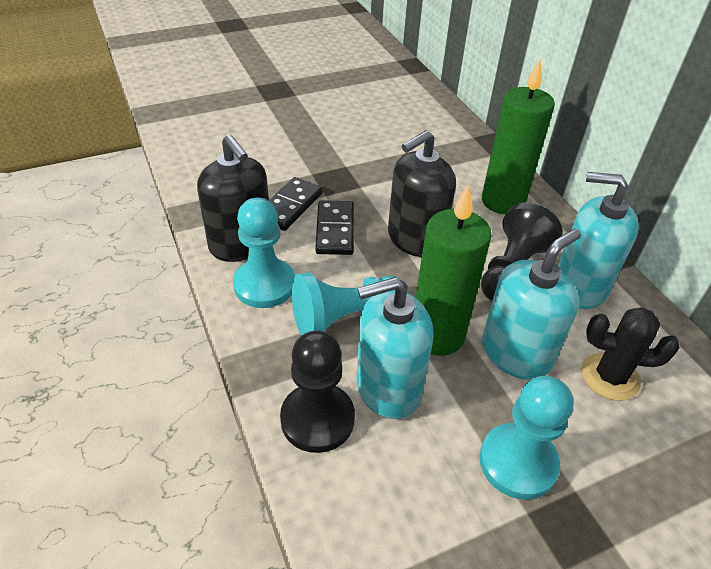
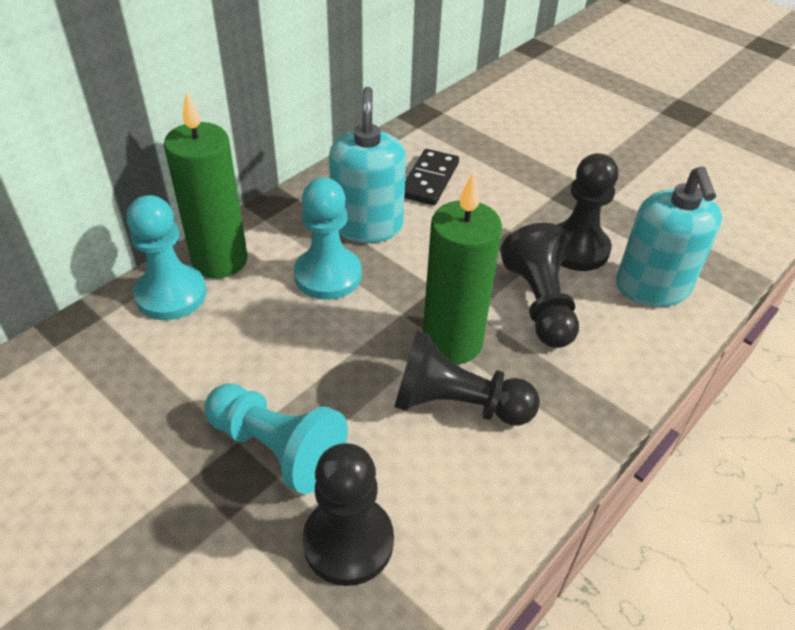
black cactus: 1 -> 0
black domino: 2 -> 1
black pawn: 2 -> 4
black soap dispenser: 2 -> 0
turquoise soap dispenser: 3 -> 2

